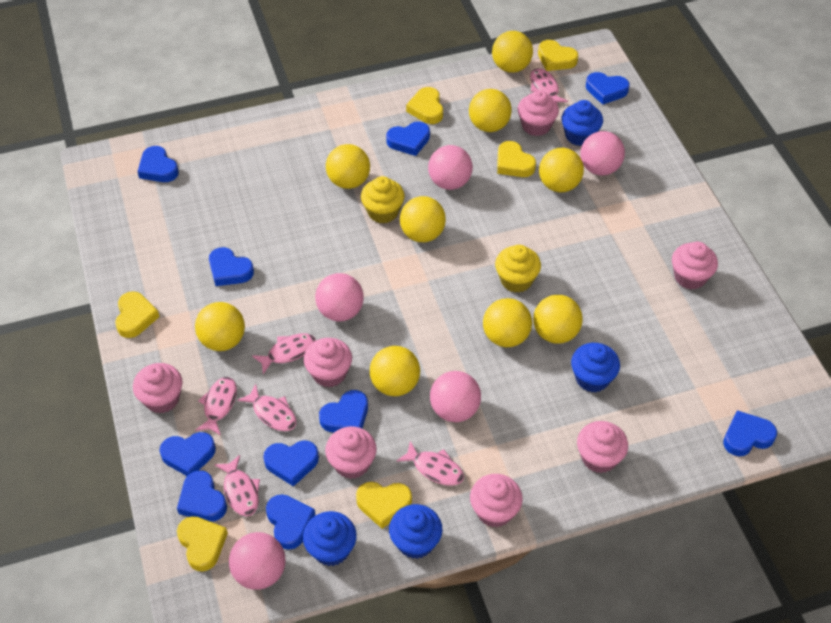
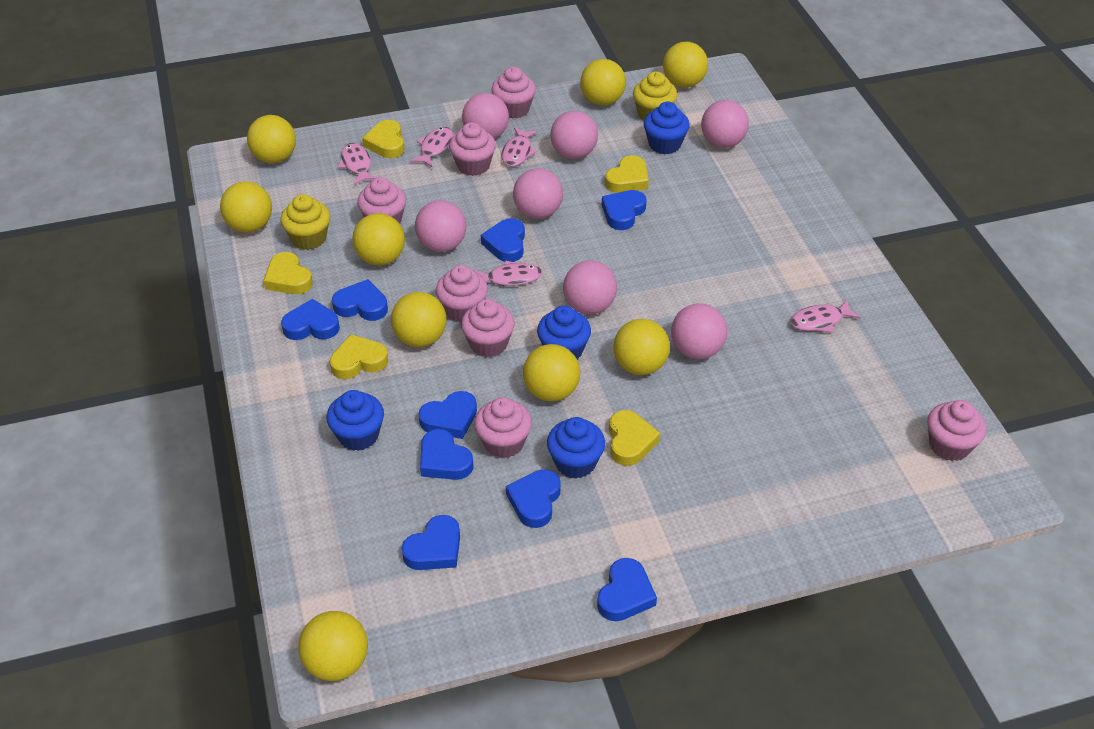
blue heart: 10 -> 9
pink ball: 5 -> 7
pink fish: 6 -> 5
yellow heart: 6 -> 5

